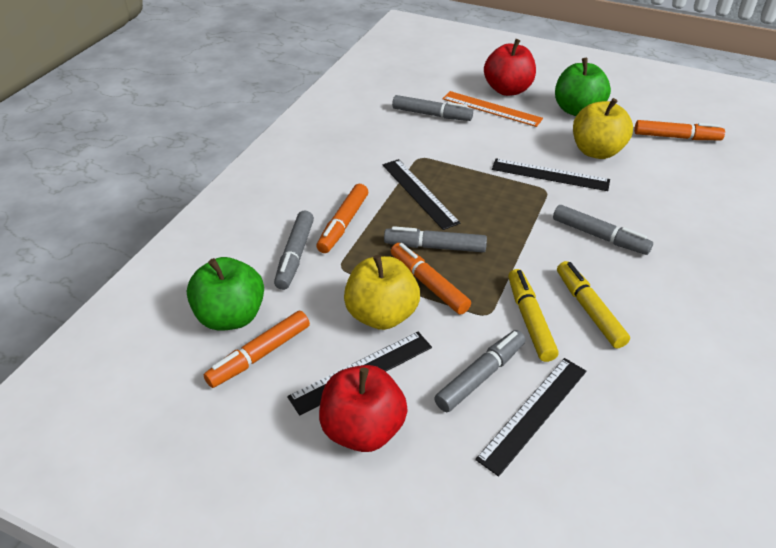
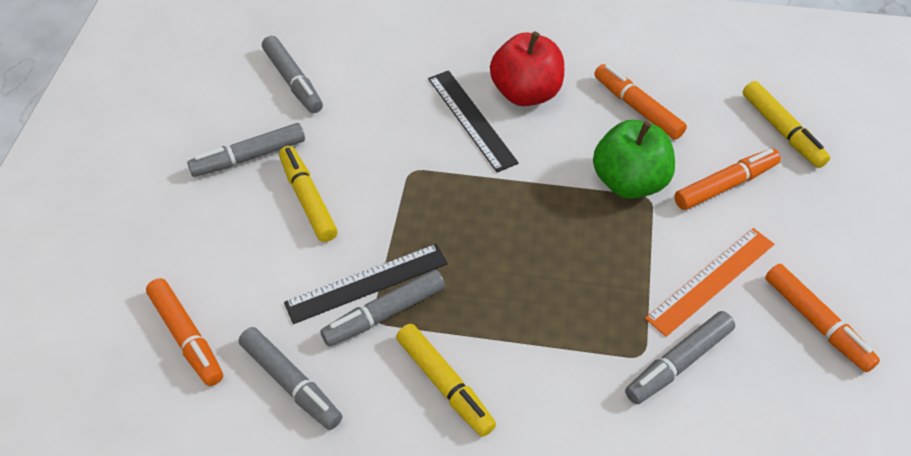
black ruler: 4 -> 2
green apple: 2 -> 1
red apple: 2 -> 1
yellow apple: 2 -> 0
yellow marker: 2 -> 3

